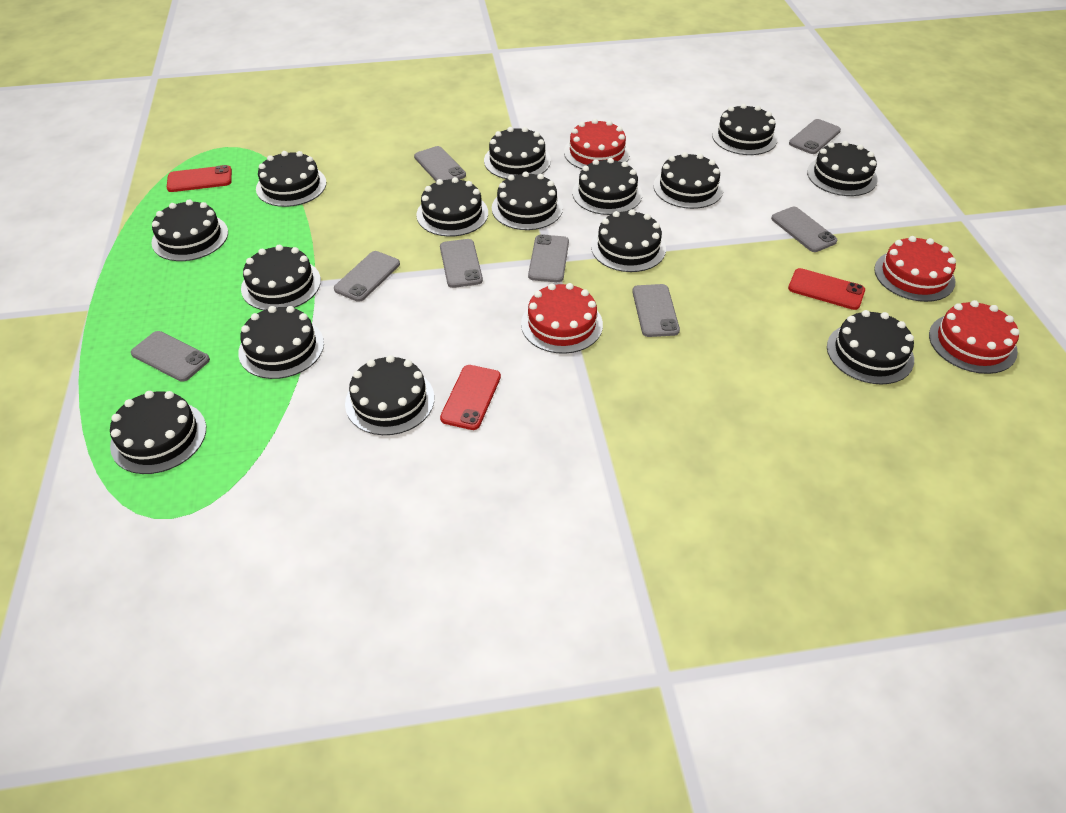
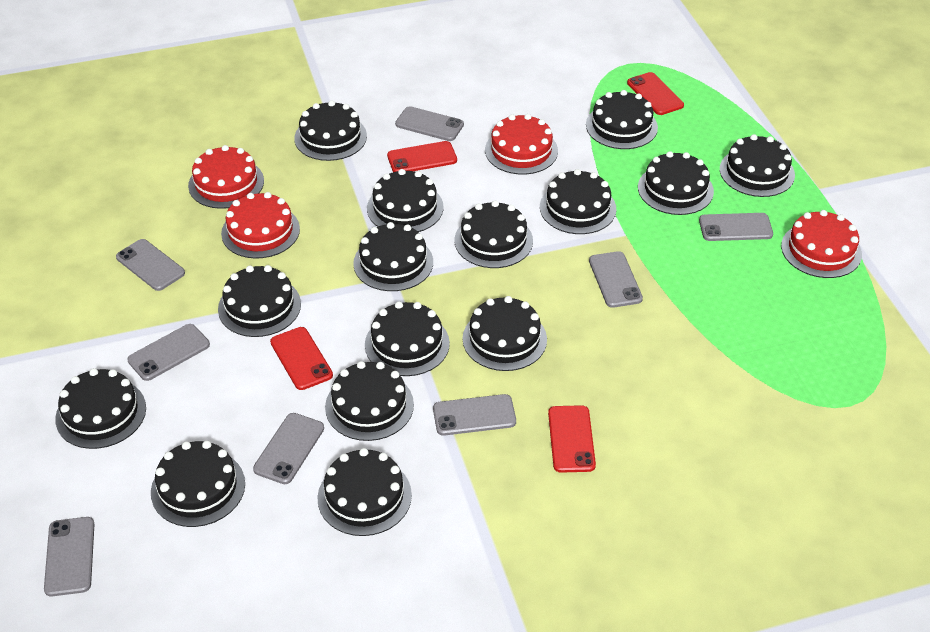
red phone: 3 -> 4

